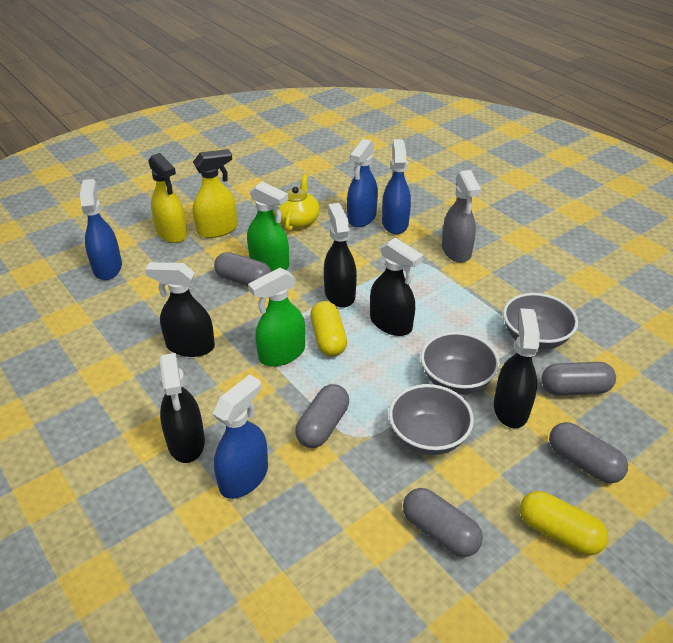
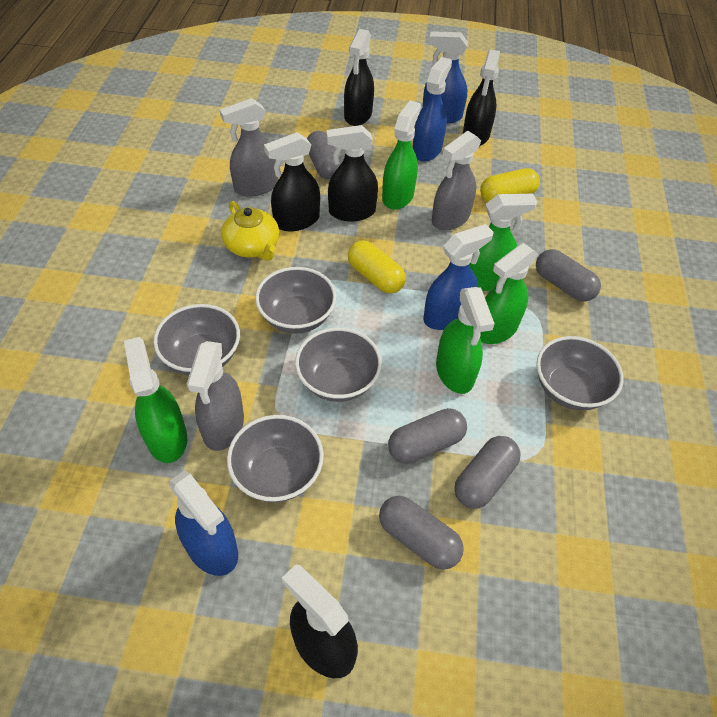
green spray bottle: 2 -> 5
grey bowl: 3 -> 5
grey spray bottle: 1 -> 3
yellow spray bottle: 2 -> 0

